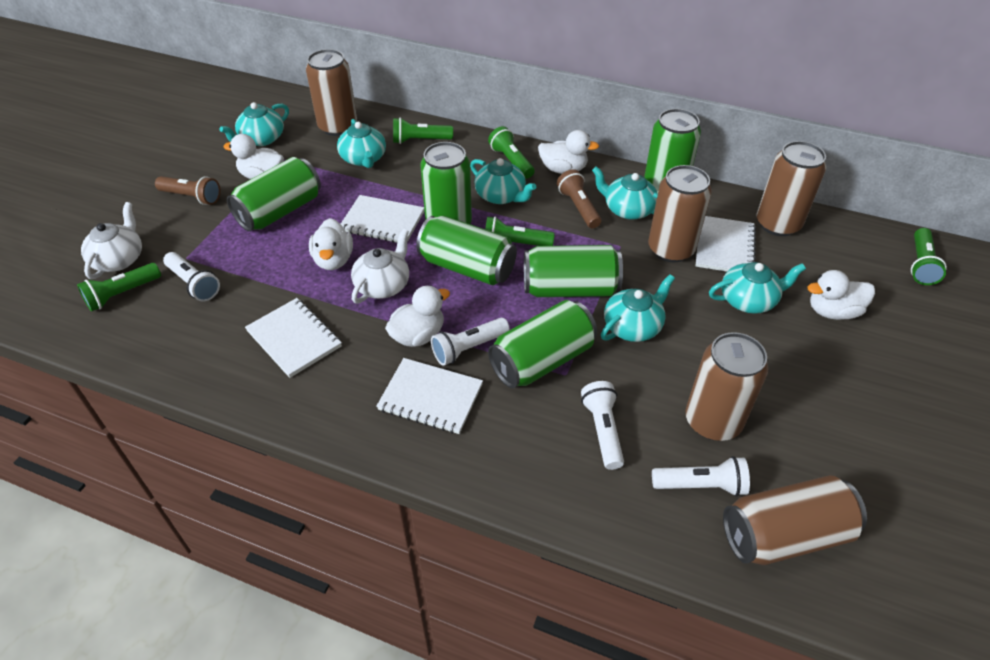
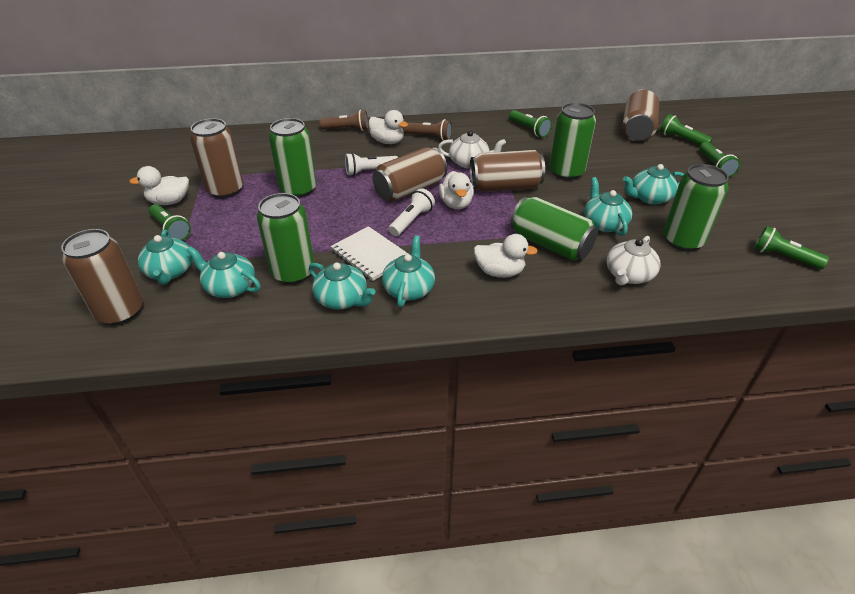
green can: 6 -> 5
white duck: 5 -> 4
white flashlight: 4 -> 2
white notebook: 4 -> 1

